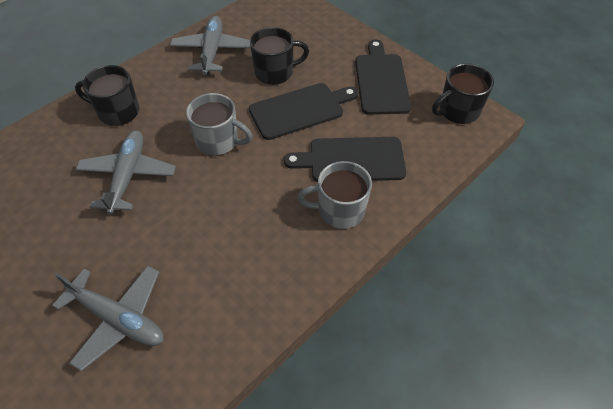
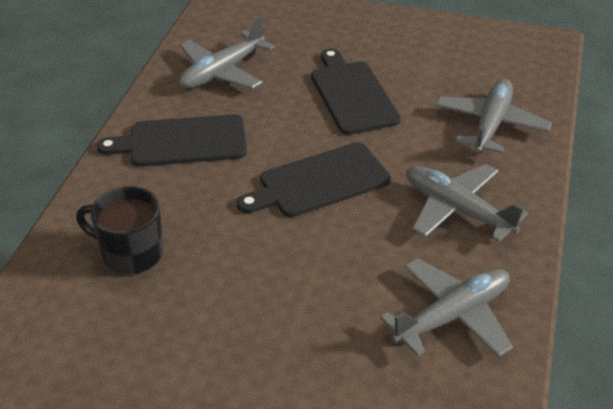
black mug: 3 -> 1
grey mug: 2 -> 0
grey plane: 3 -> 4

